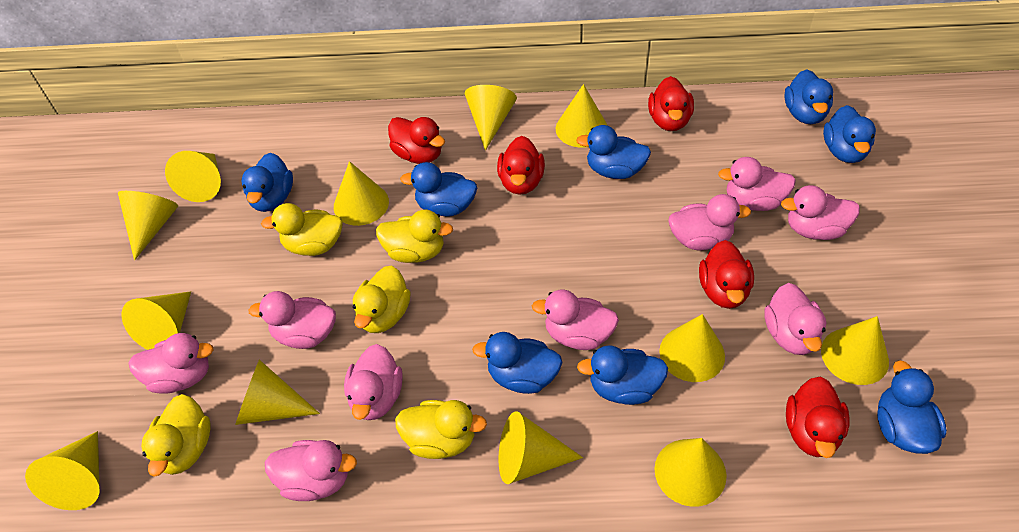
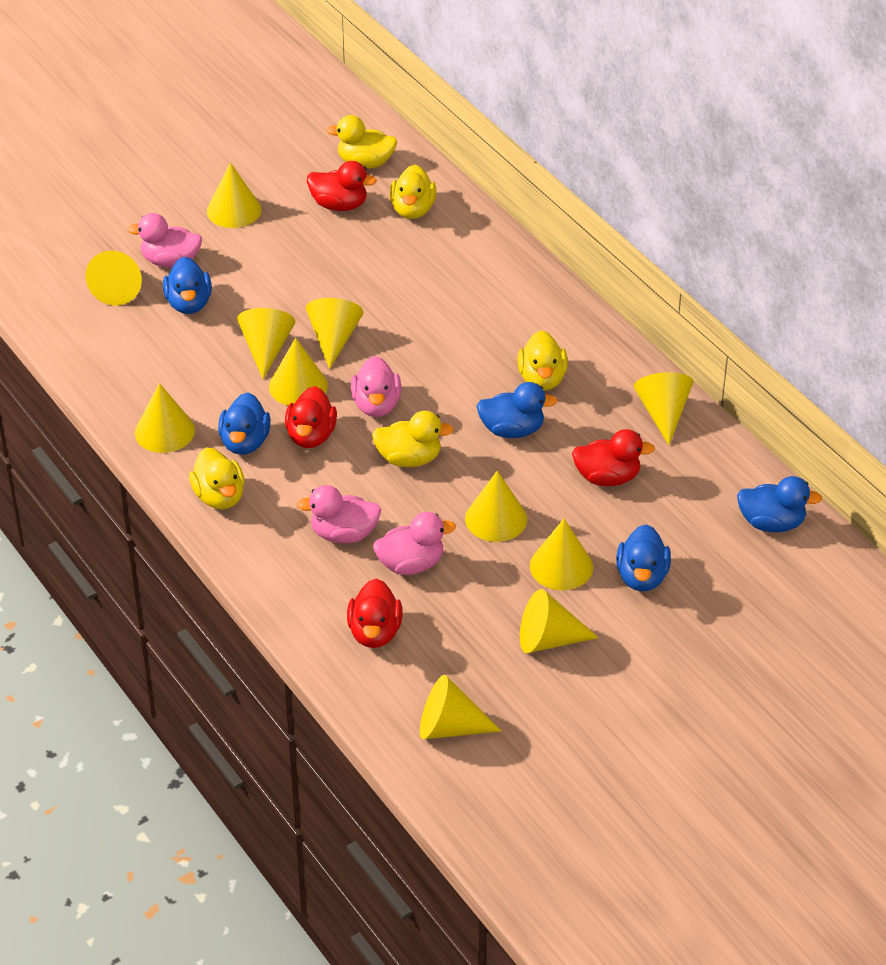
blue duck: 8 -> 5
pink duck: 9 -> 4
red duck: 5 -> 4
yellow cone: 12 -> 11

